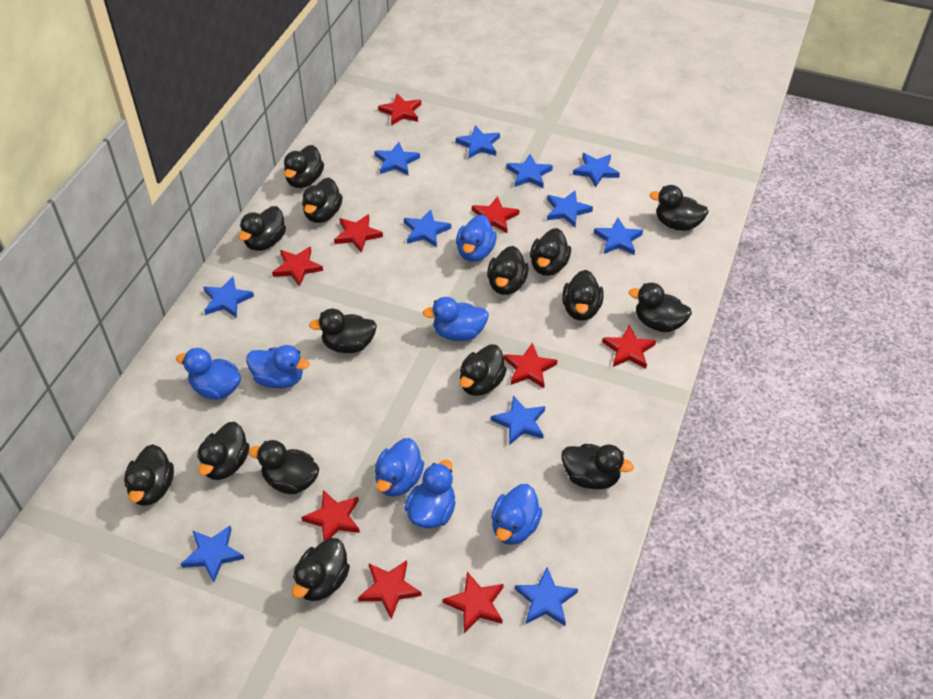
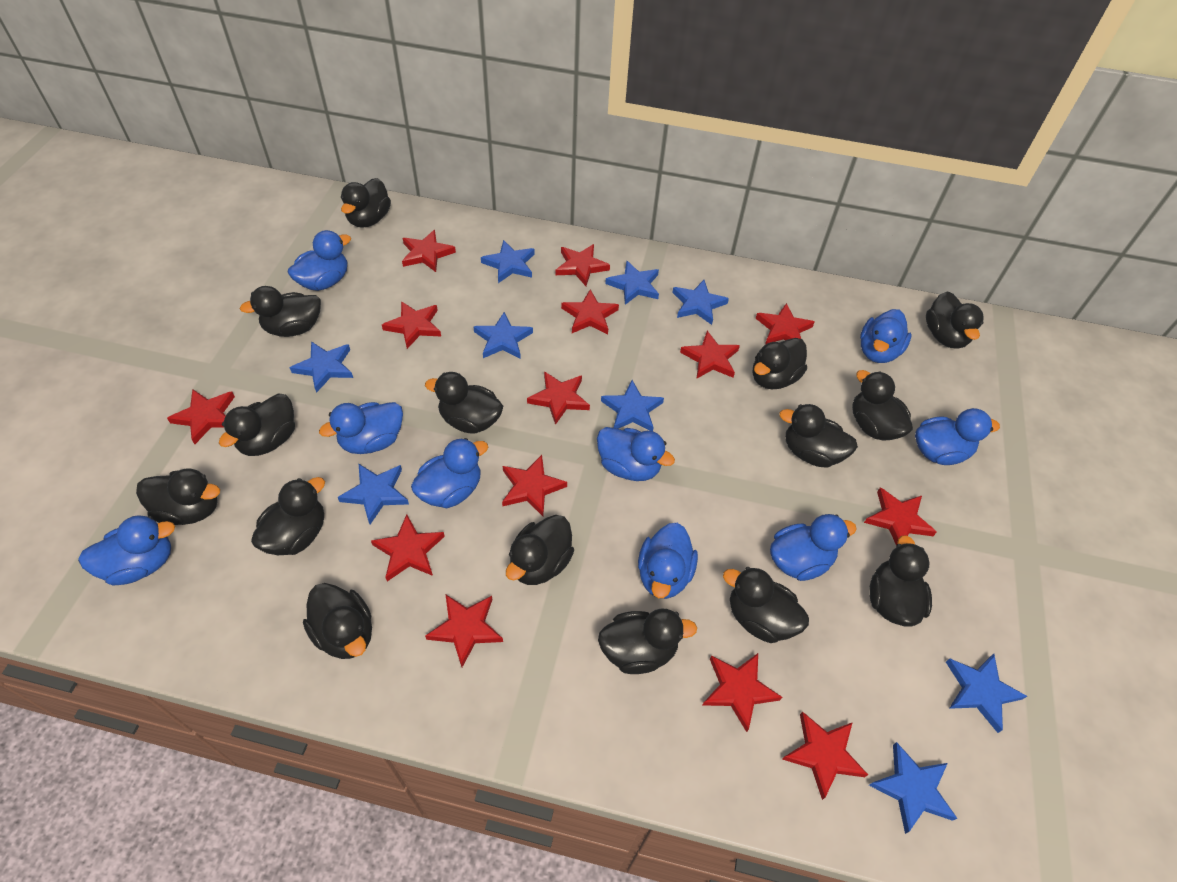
blue duck: 7 -> 9
blue star: 11 -> 9
red star: 9 -> 14

